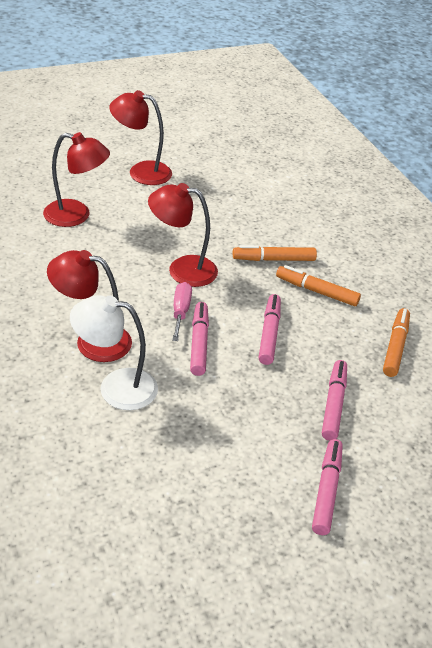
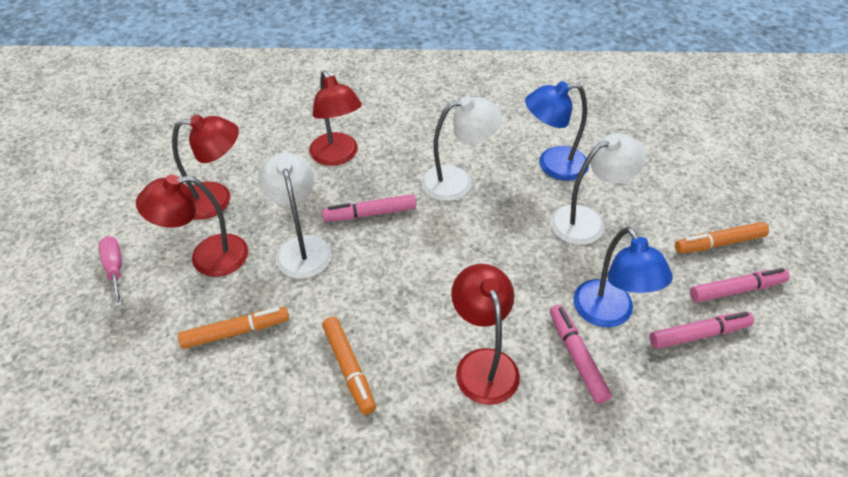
blue lamp: 0 -> 2
white lamp: 1 -> 3

